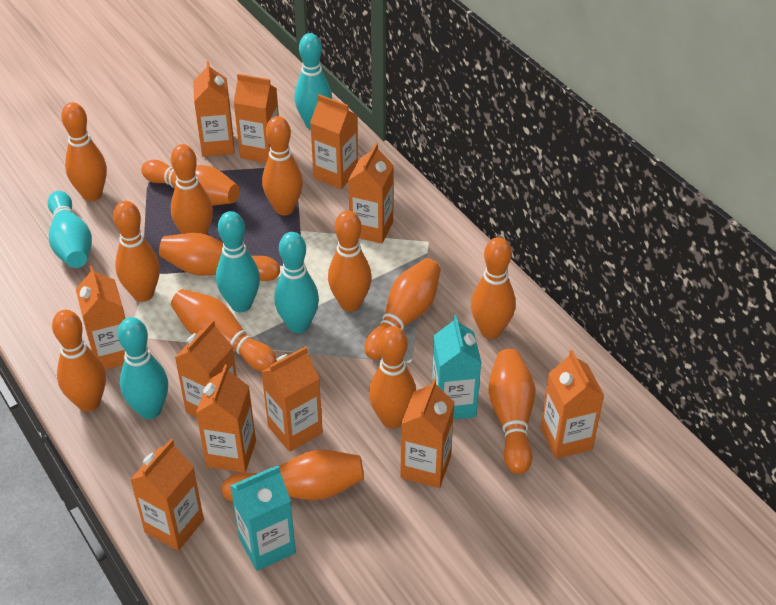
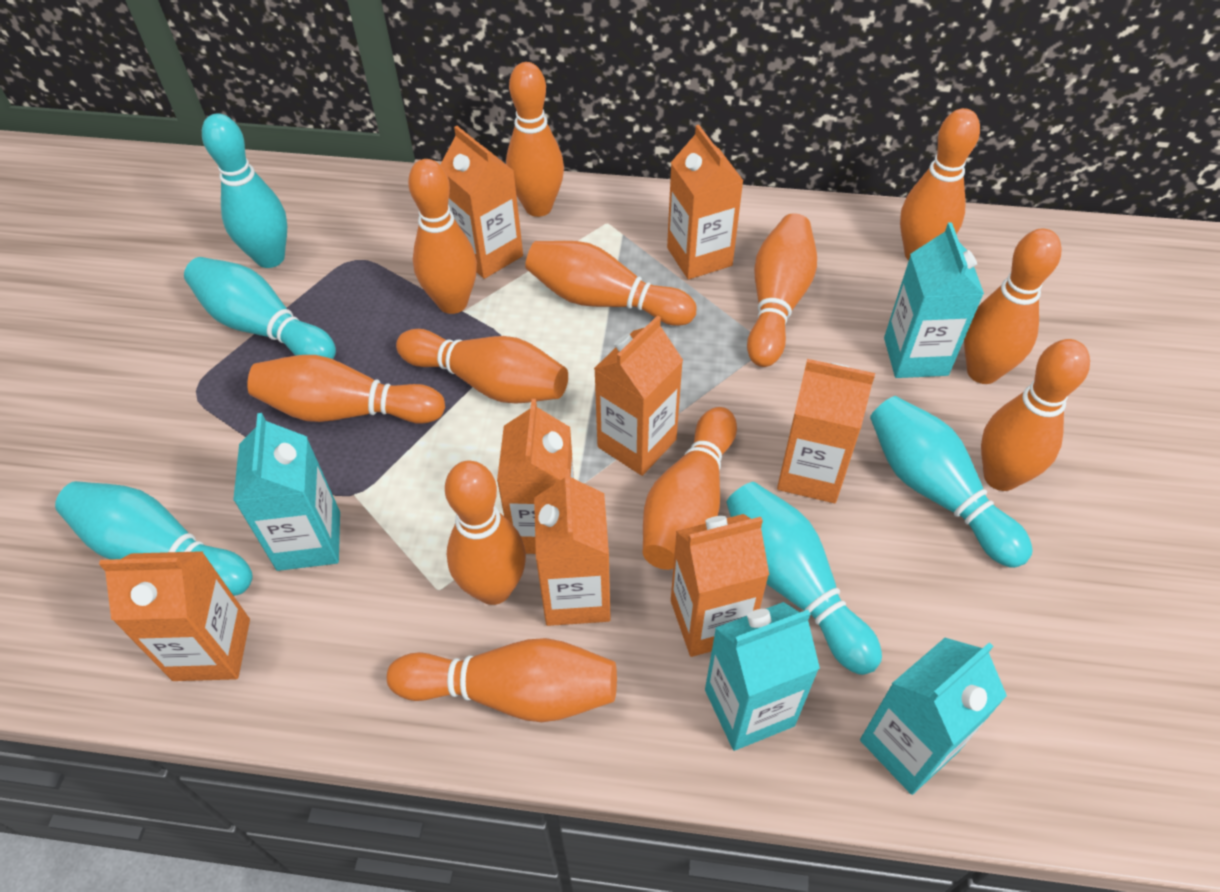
orange bowling pin: 14 -> 12
orange carton: 11 -> 8
turquoise carton: 2 -> 4

